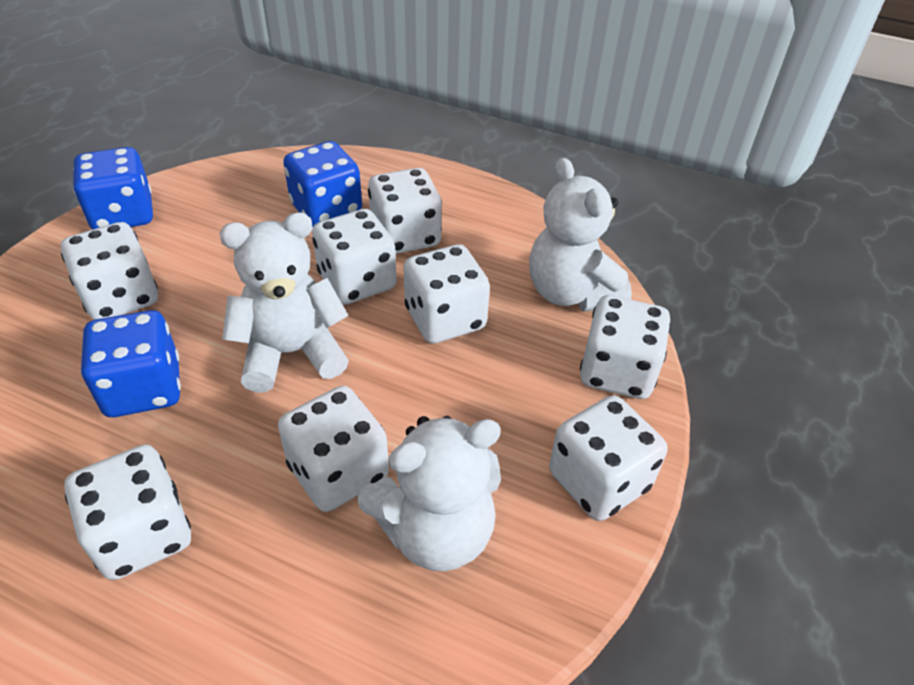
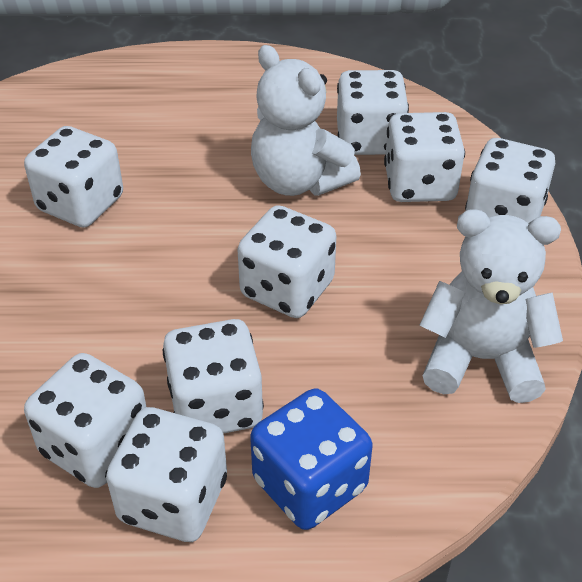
blue dice: 3 -> 1
white teddy bear: 3 -> 2

